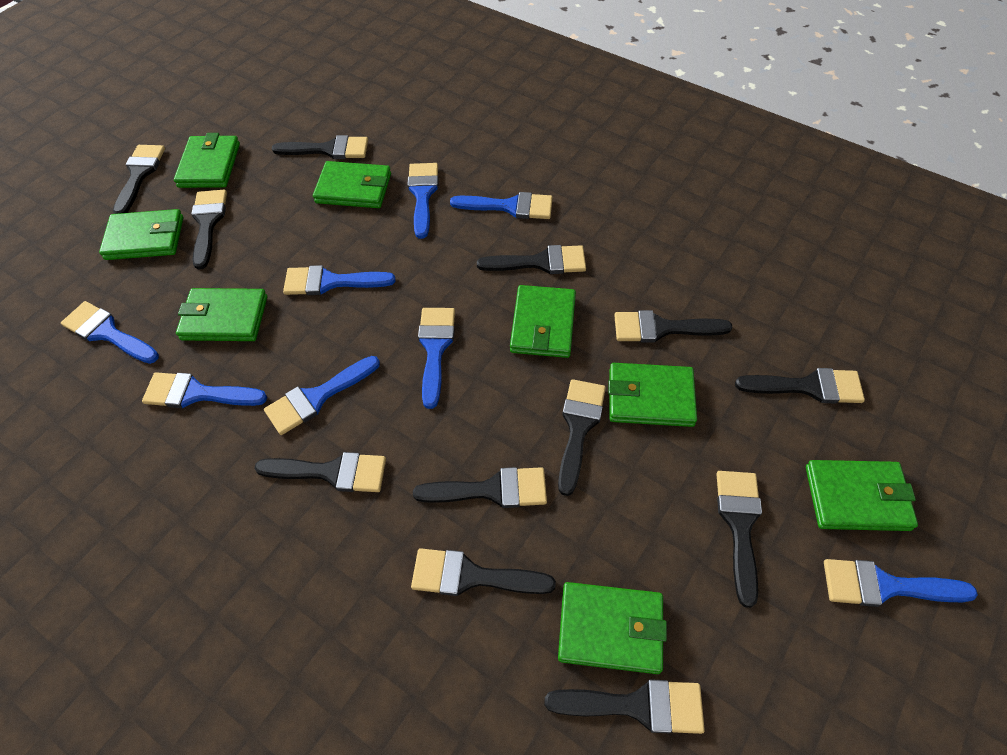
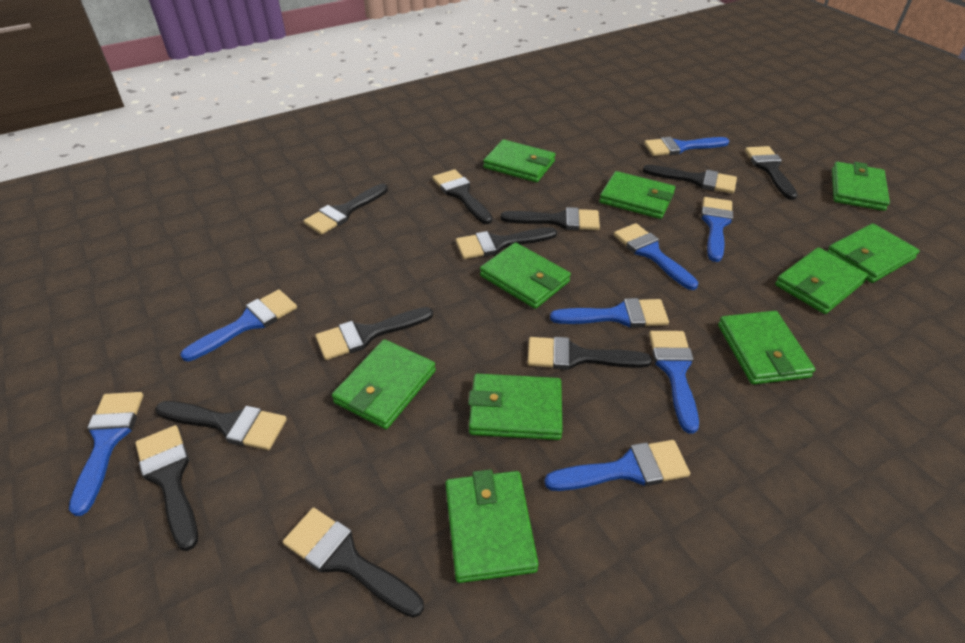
black brush: 12 -> 11
green wallet: 8 -> 10

